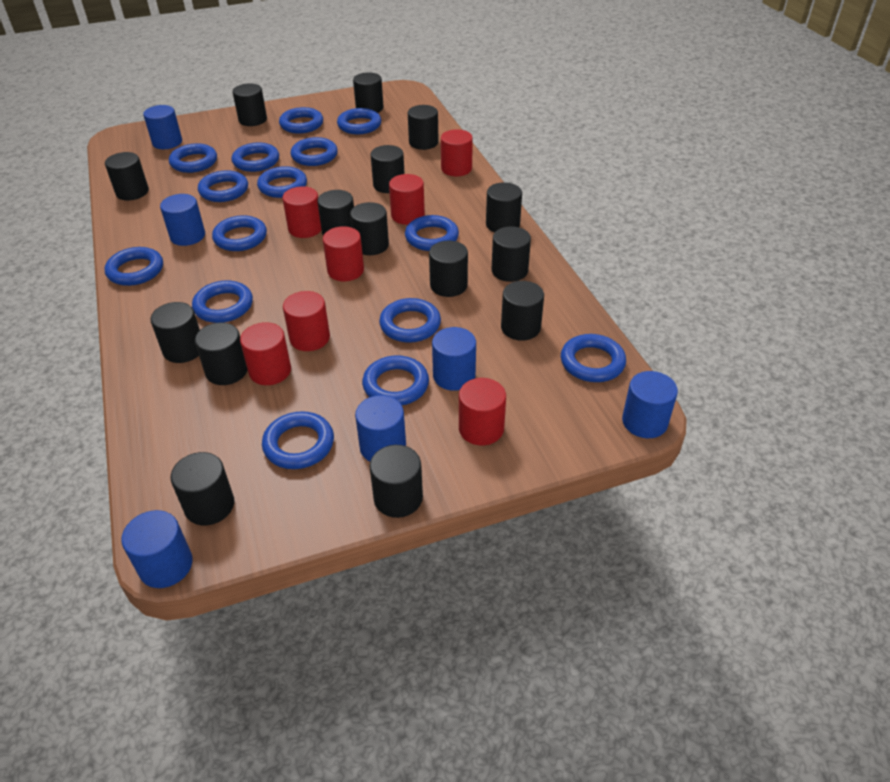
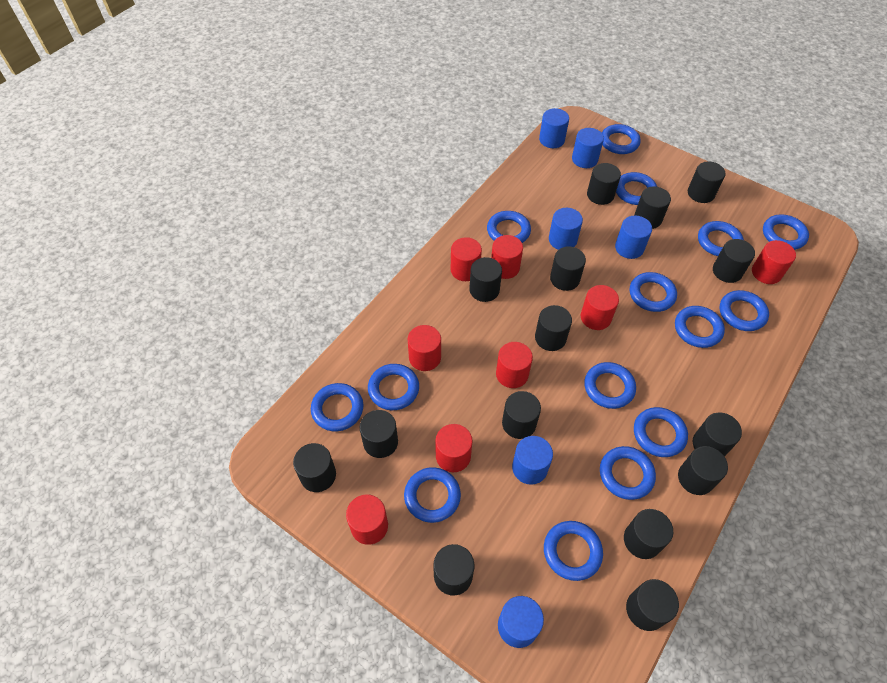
red cylinder: 7 -> 8

